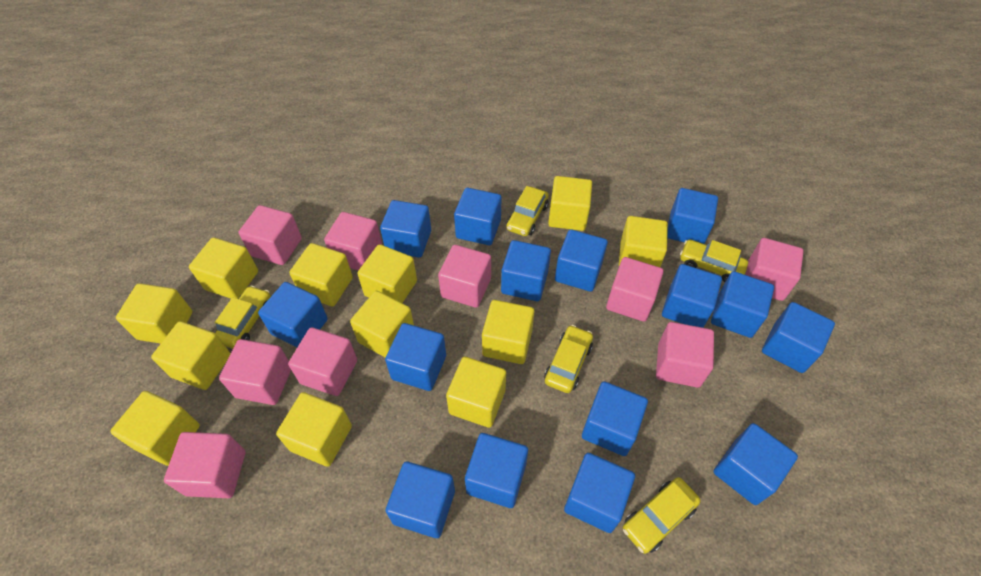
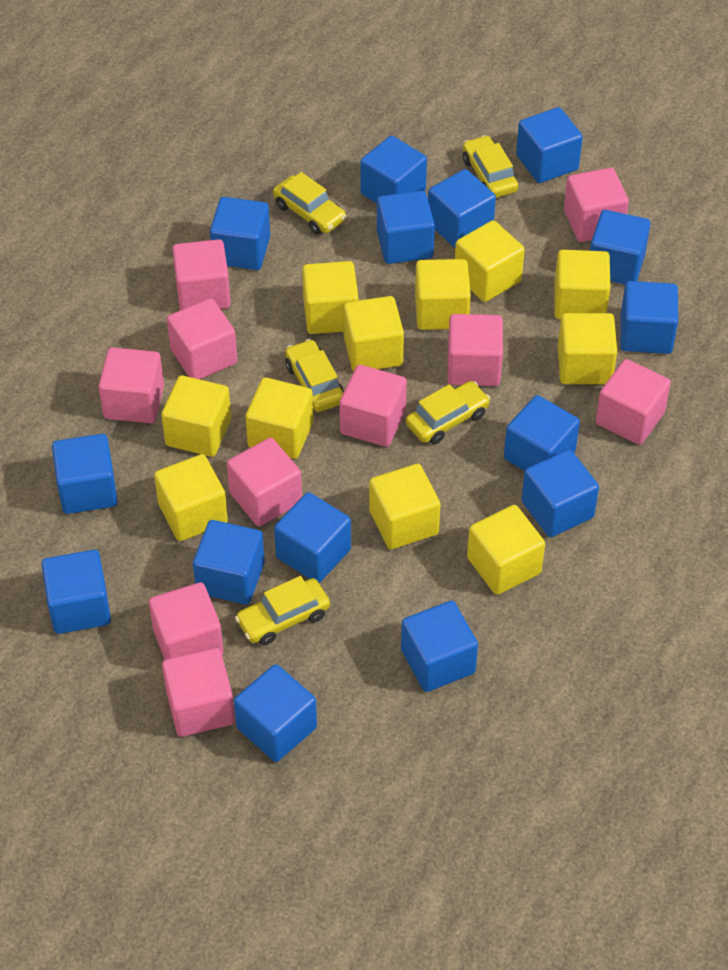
pink cube: 9 -> 10
yellow cube: 12 -> 11

